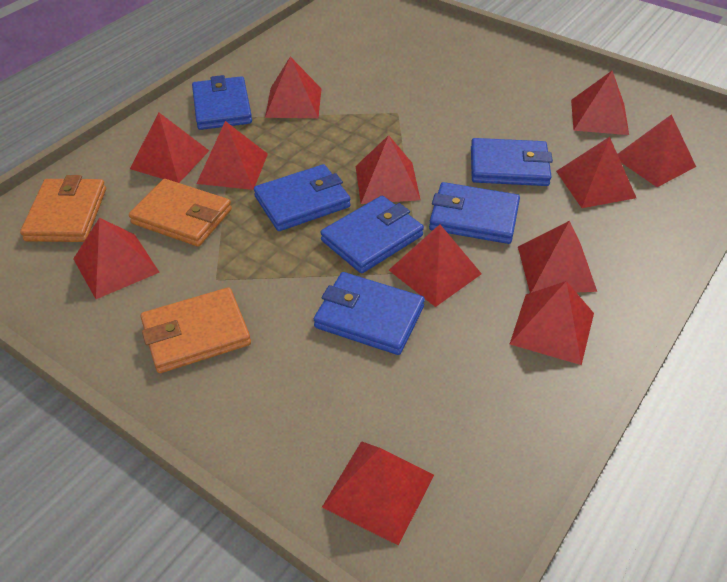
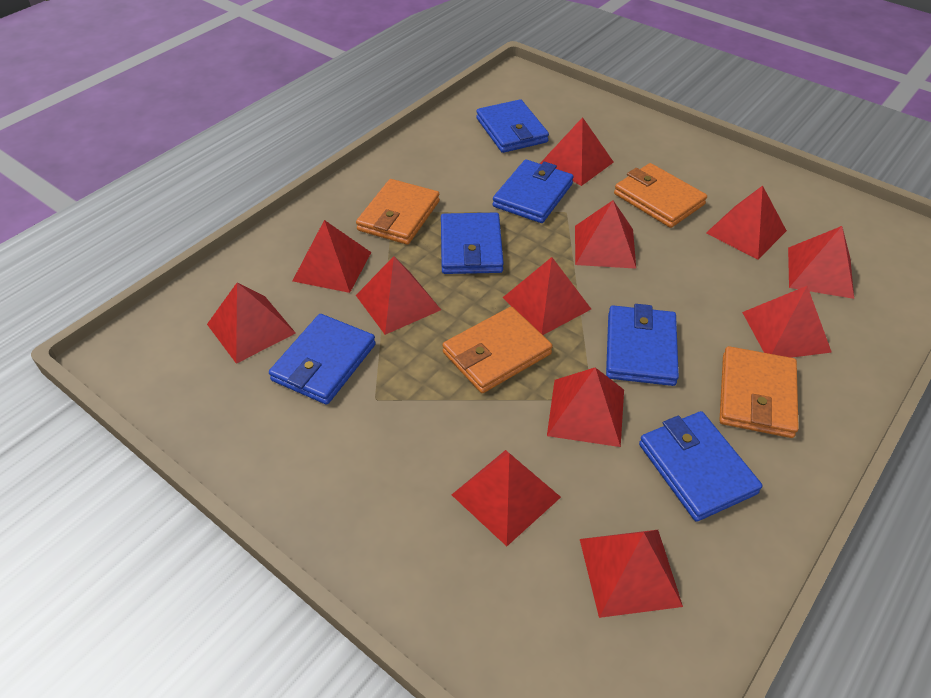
orange wallet: 3 -> 4

